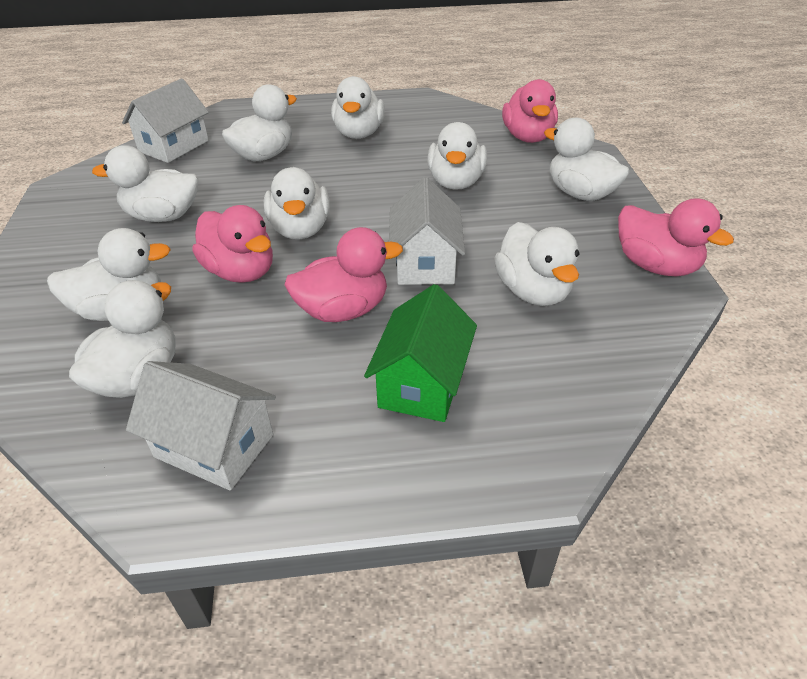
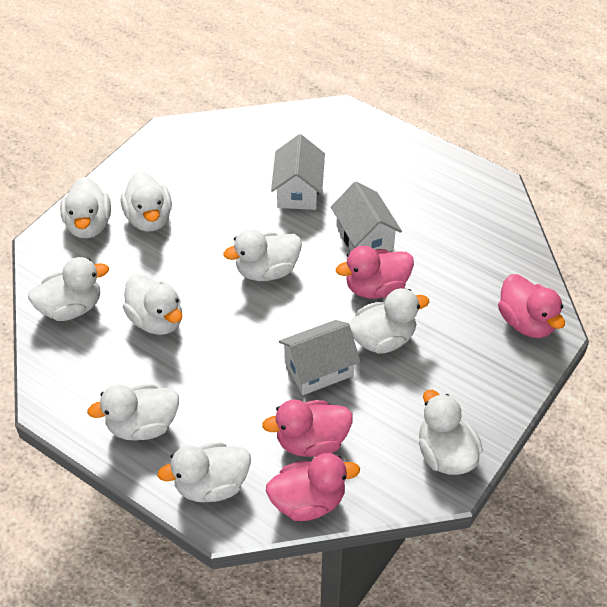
green house: 1 -> 0

